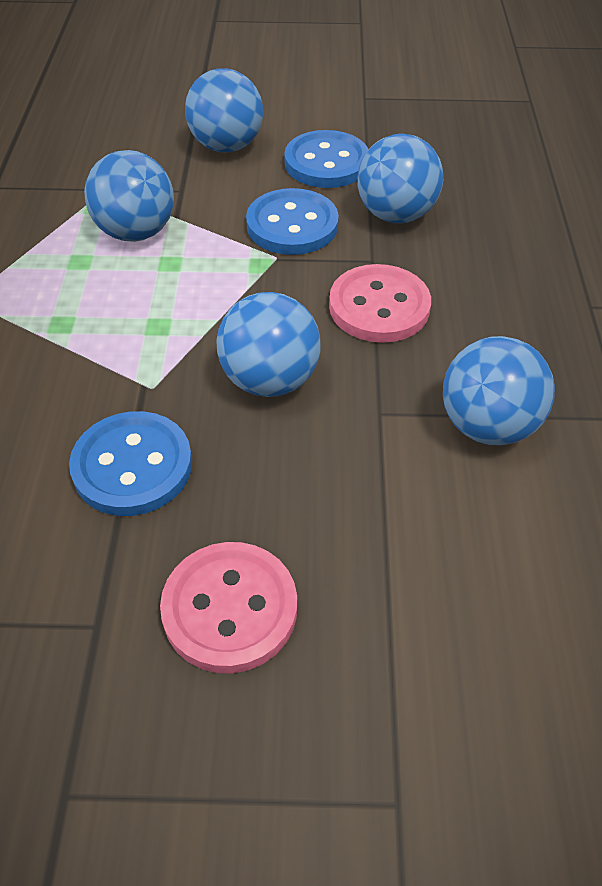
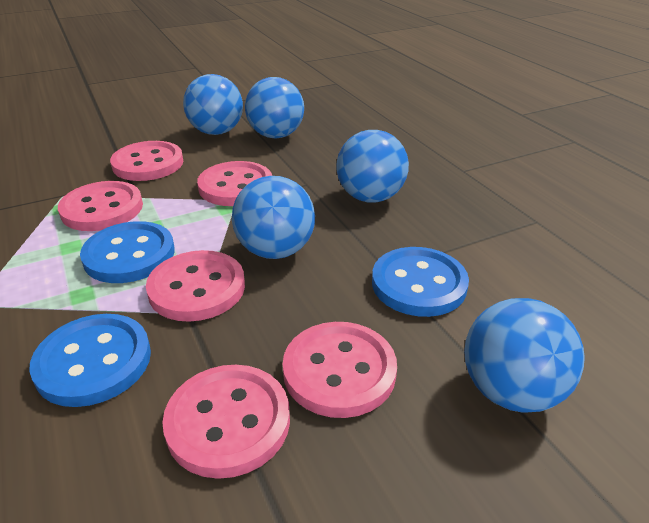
pink button: 2 -> 6

